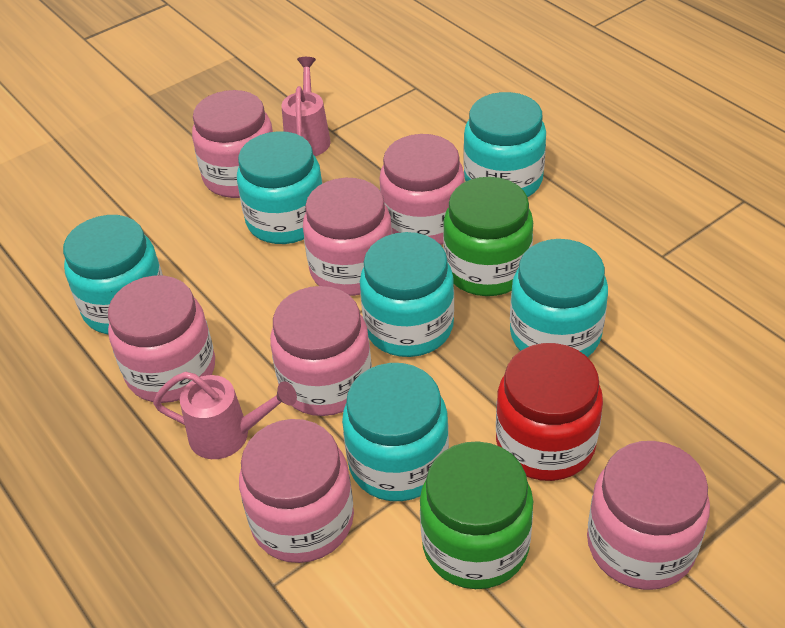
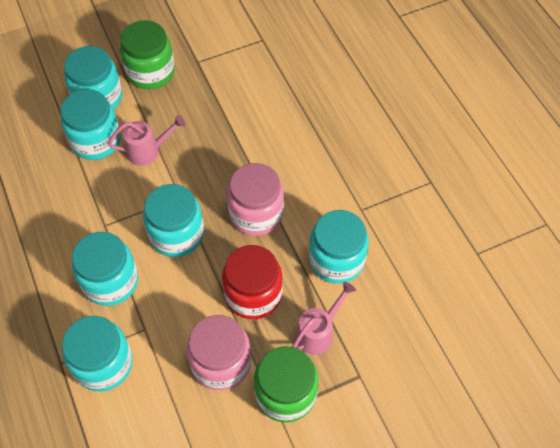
pink jar: 7 -> 2

